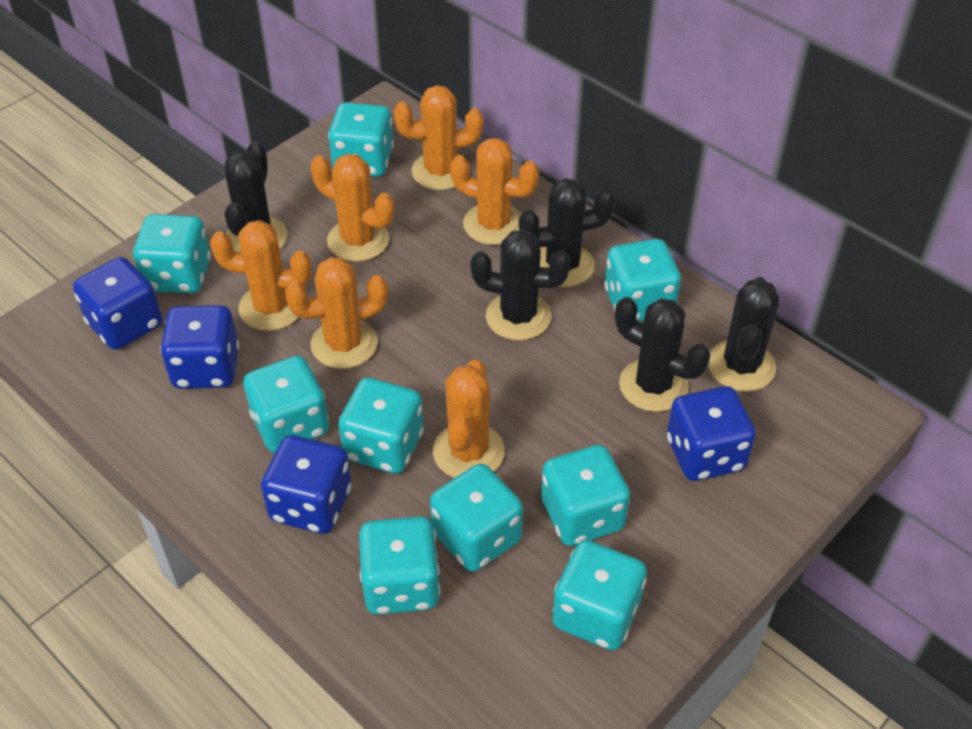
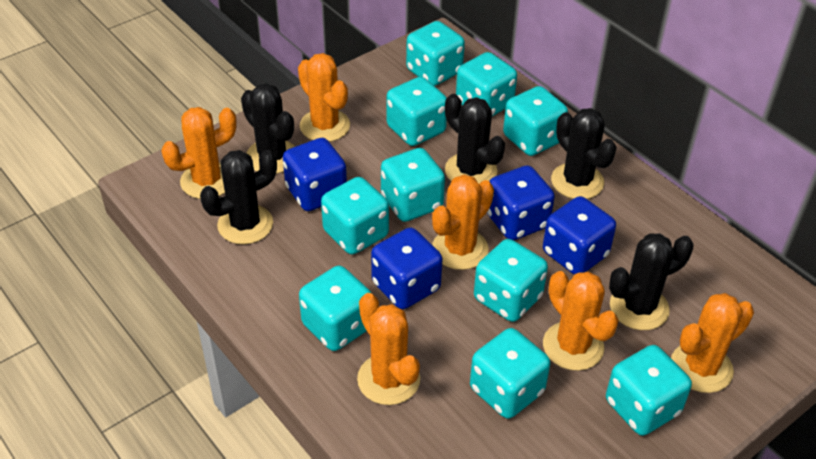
turquoise dice: 9 -> 10

